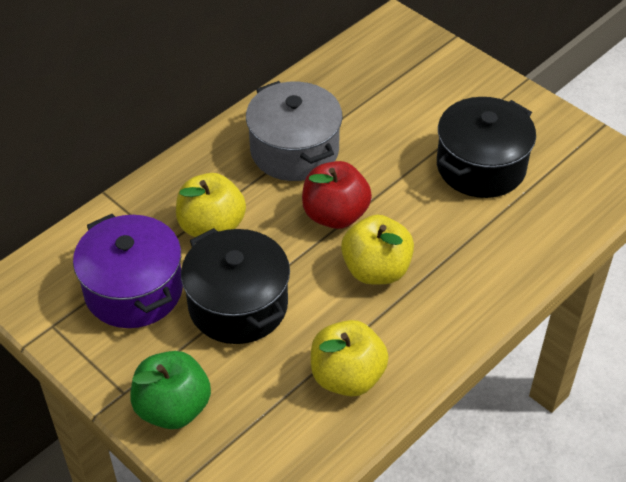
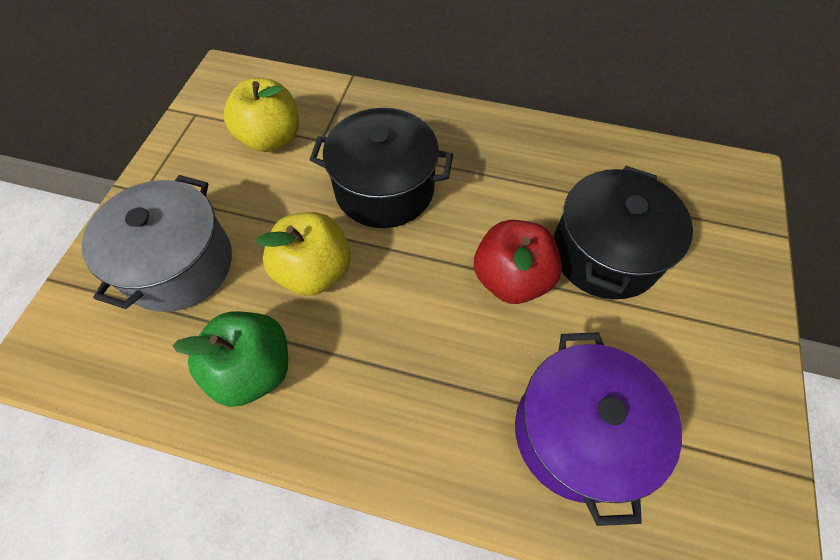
yellow apple: 3 -> 2

